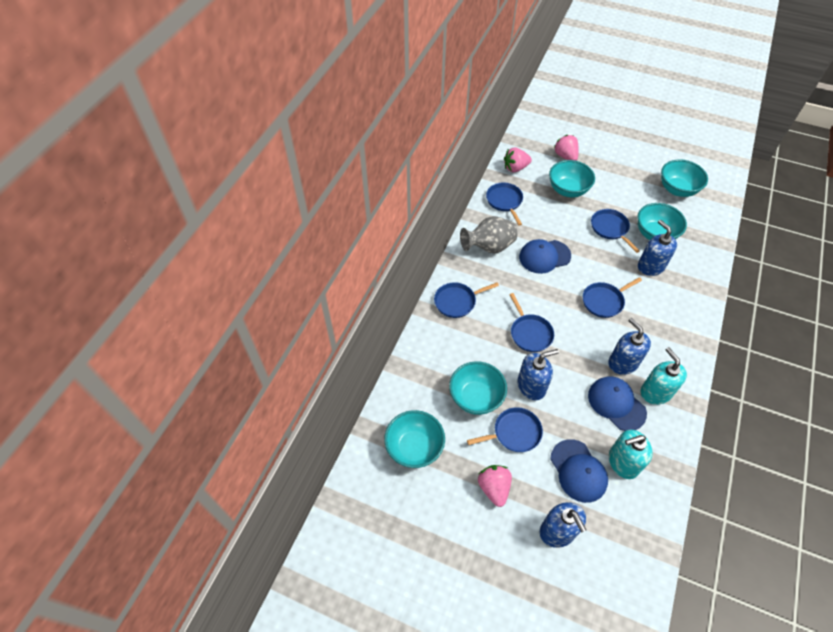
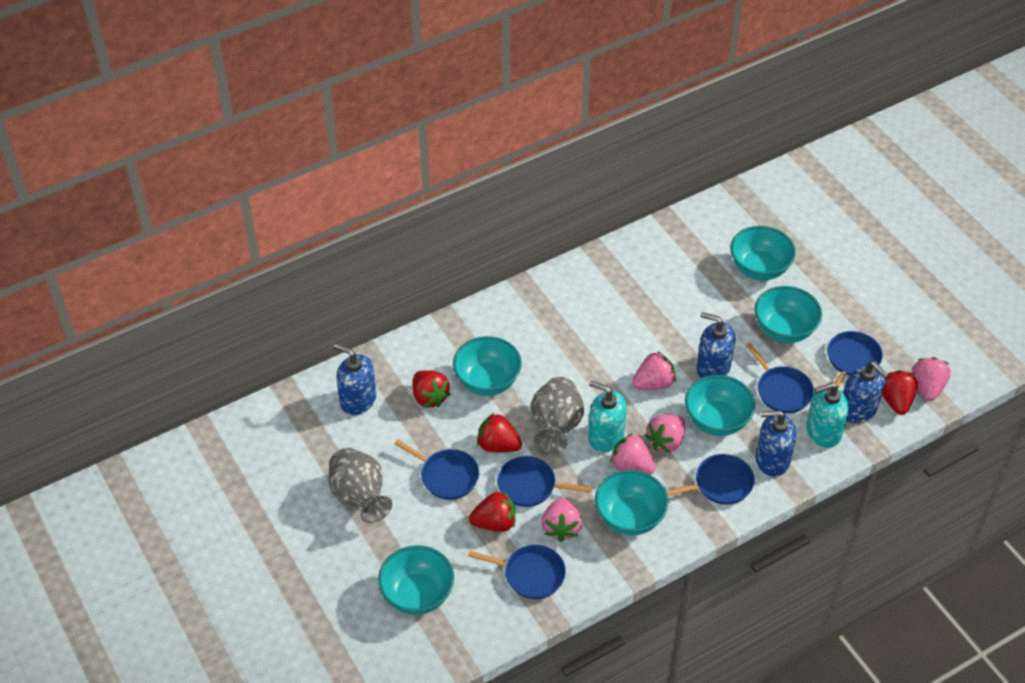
blue cap: 3 -> 0
grey vase: 1 -> 2
pink strawberry: 3 -> 5
red strawberry: 0 -> 4
turquoise bowl: 5 -> 6

